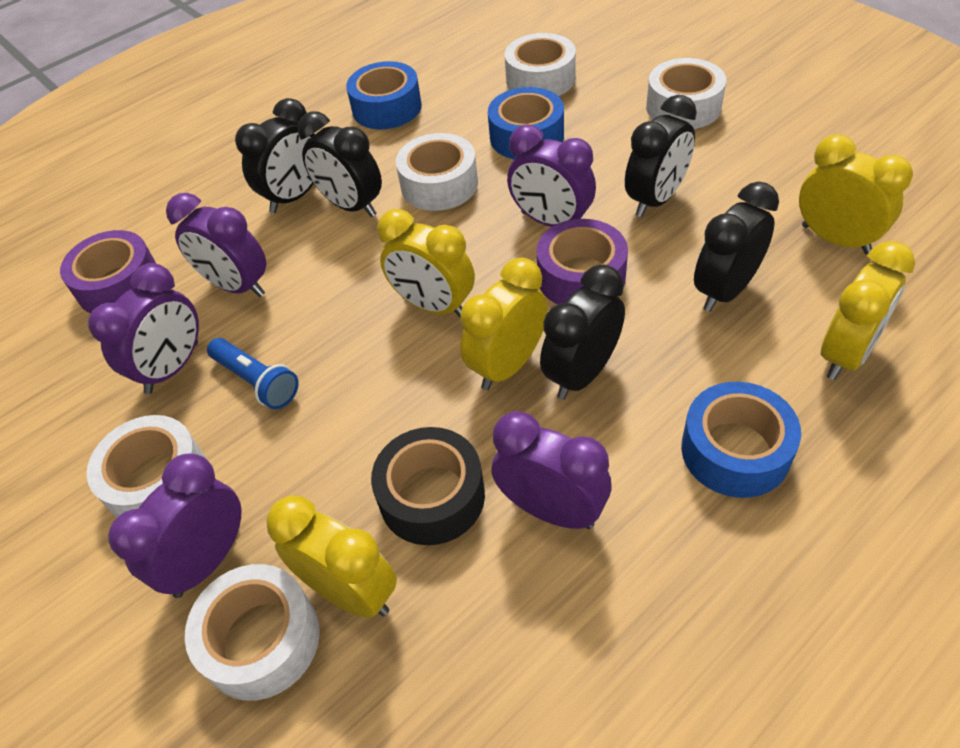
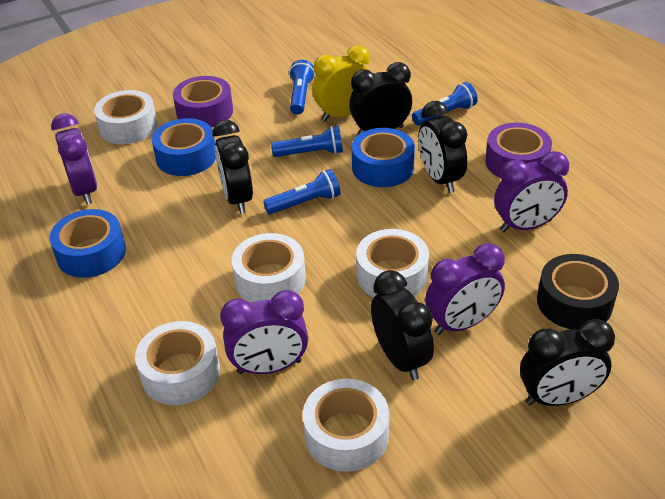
blue flashlight: 1 -> 4
purple clock: 5 -> 4
yellow clock: 5 -> 1

